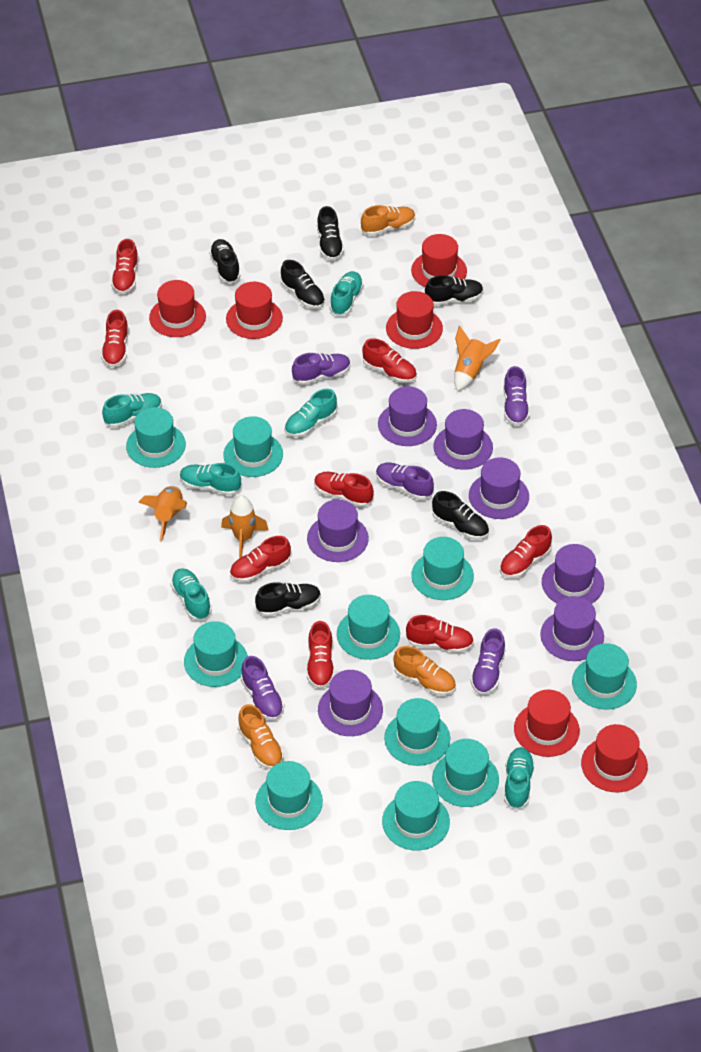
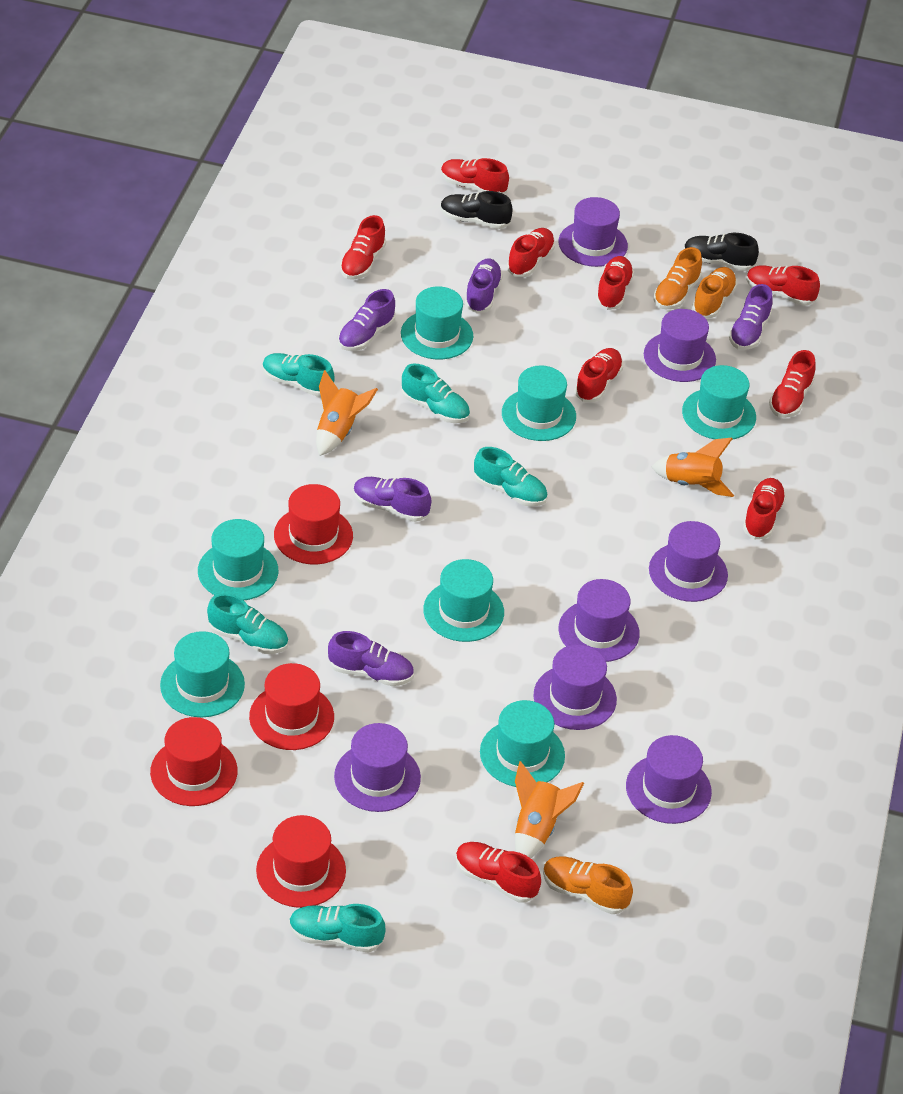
black shoe: 6 -> 2
red hat: 6 -> 4
red shoe: 8 -> 9
turquoise hat: 10 -> 7
turquoise shoe: 6 -> 5

